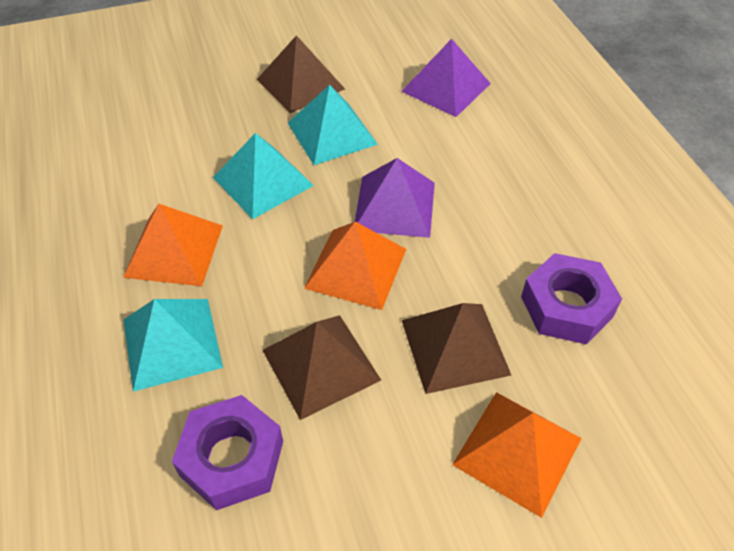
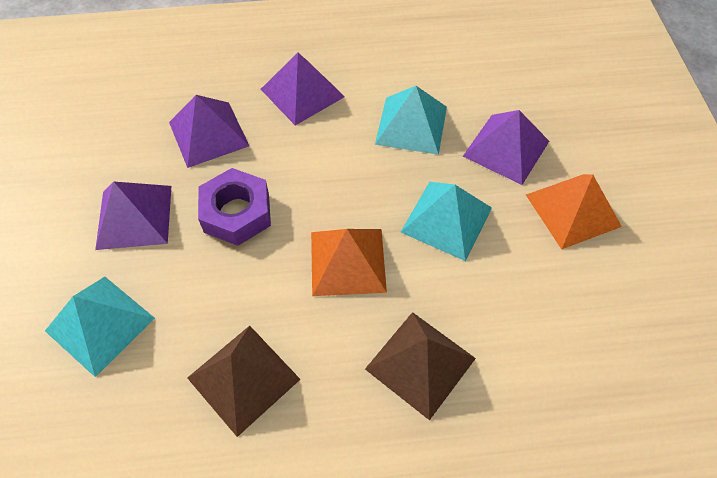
brown pyramid: 3 -> 2
orange pyramid: 3 -> 2
purple nut: 2 -> 1
purple pyramid: 2 -> 4

